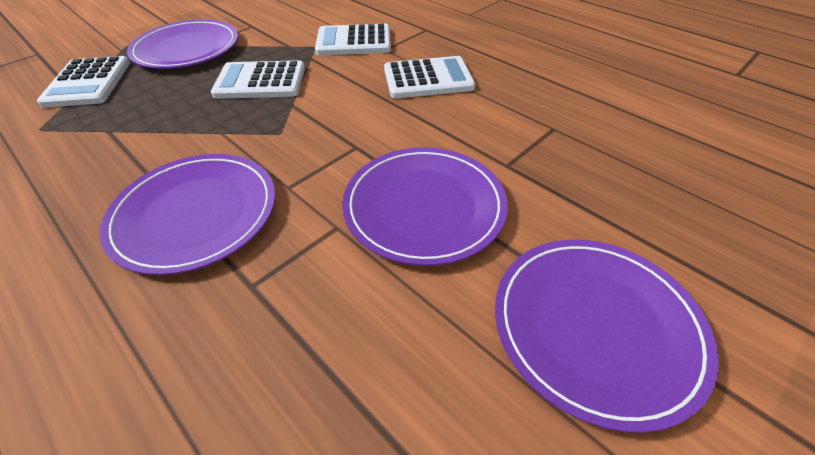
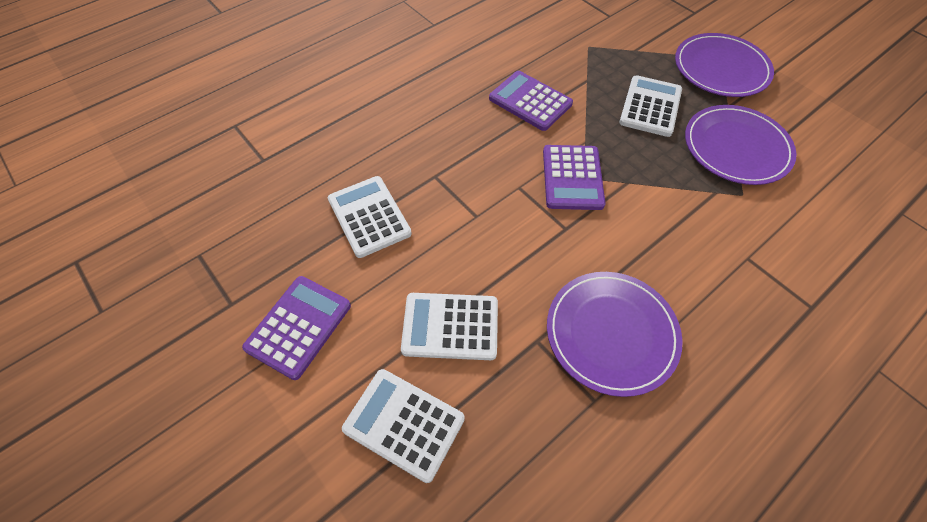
purple calculator: 0 -> 3
purple plate: 4 -> 3

